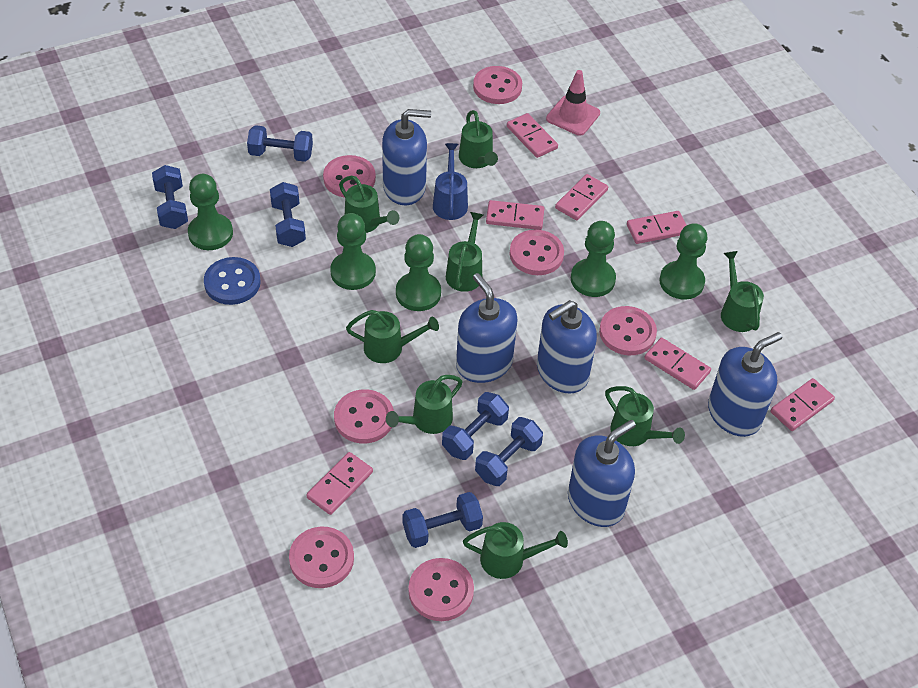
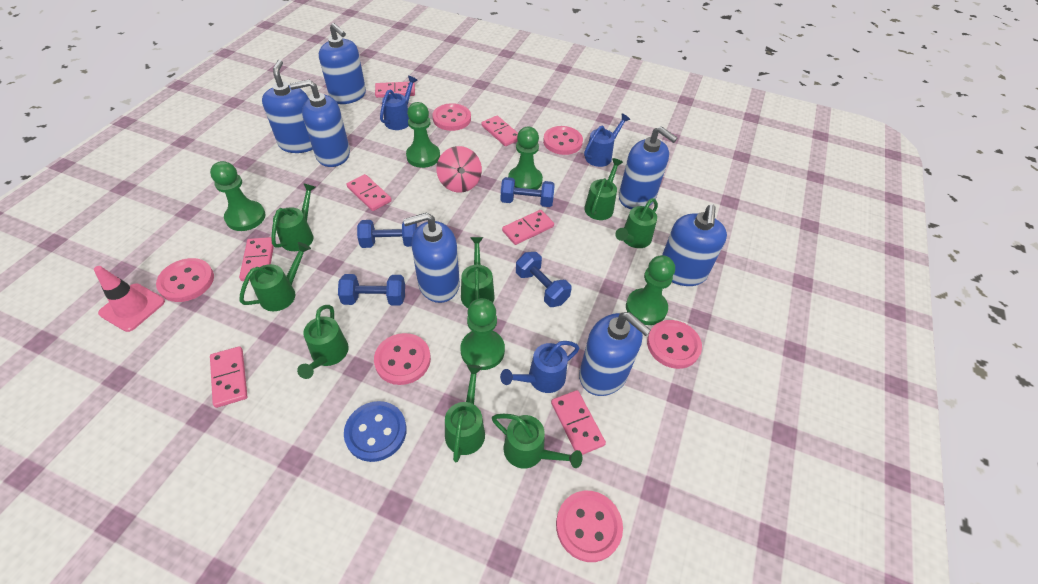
blue dumbbell: 6 -> 4
blue soap dispenser: 5 -> 7
blue watering can: 1 -> 3
pink button: 7 -> 6
pink spinning top: 0 -> 1

